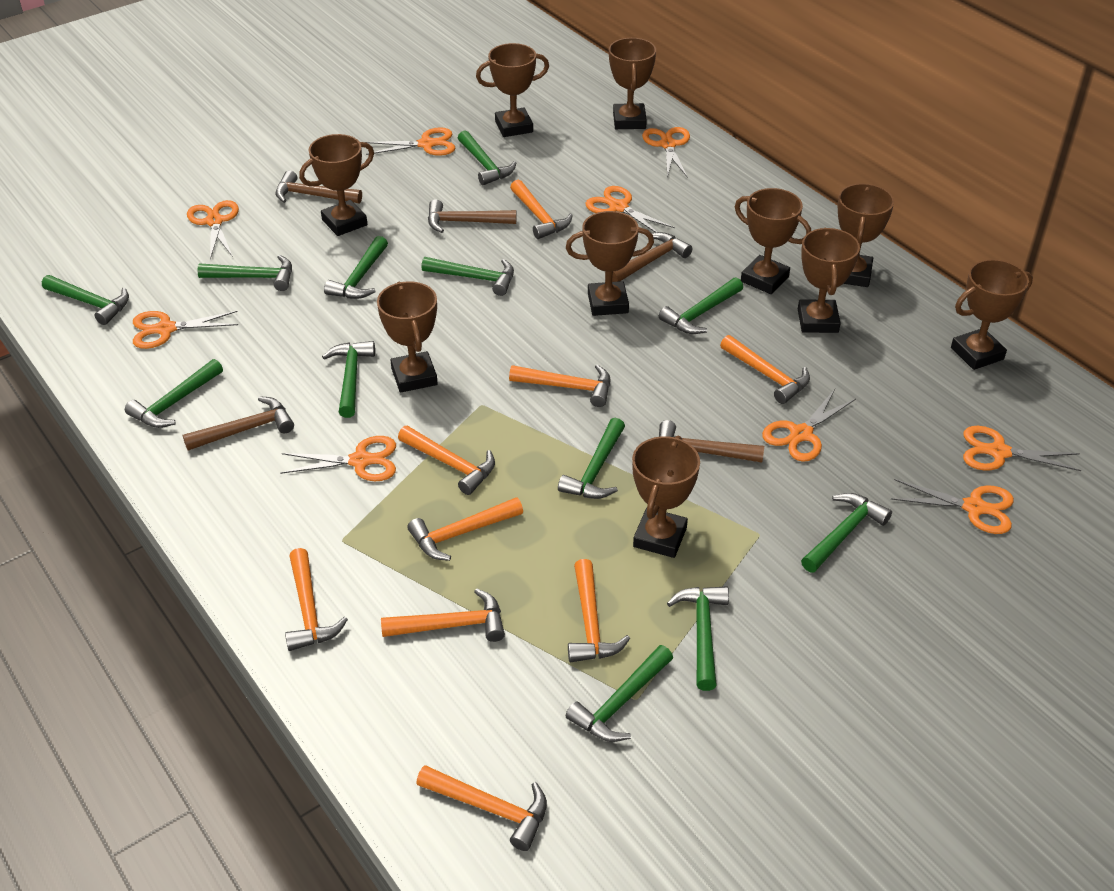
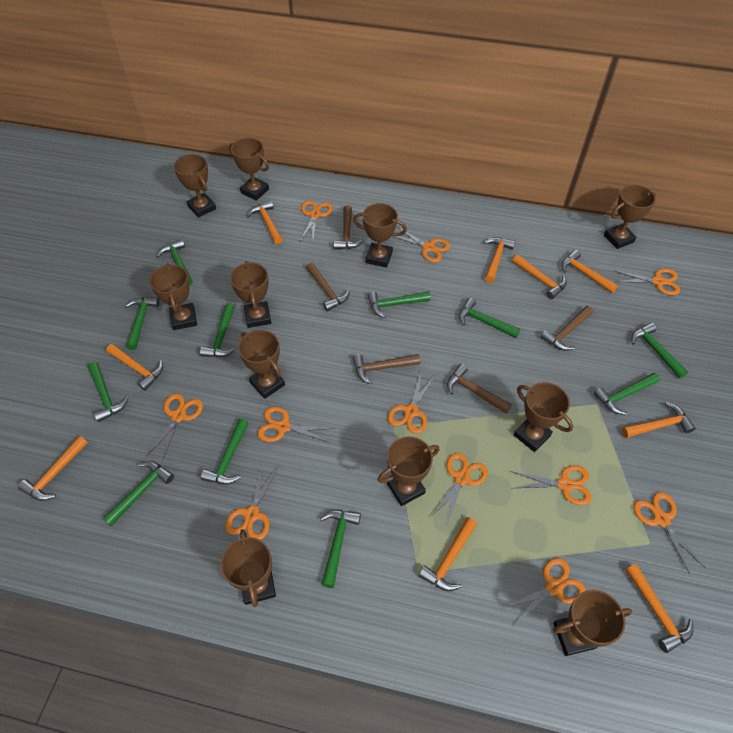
brown trophy: 10 -> 11
green hammer: 12 -> 11
orange scissors: 9 -> 11

